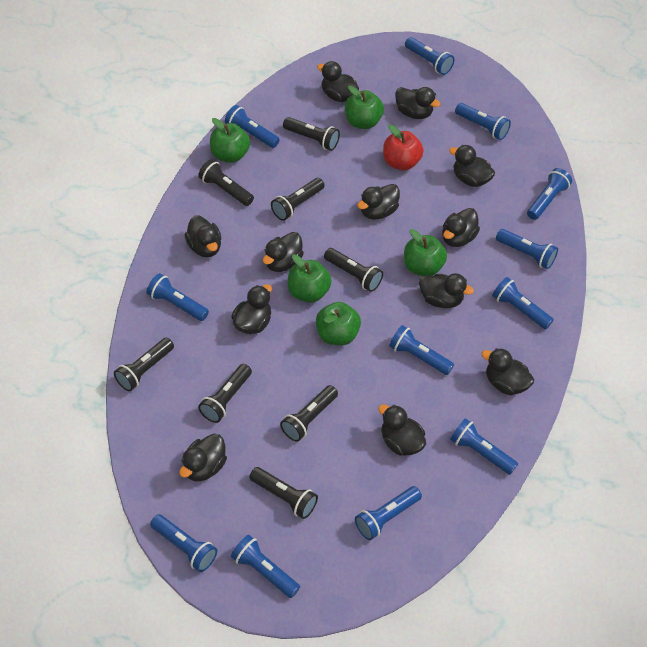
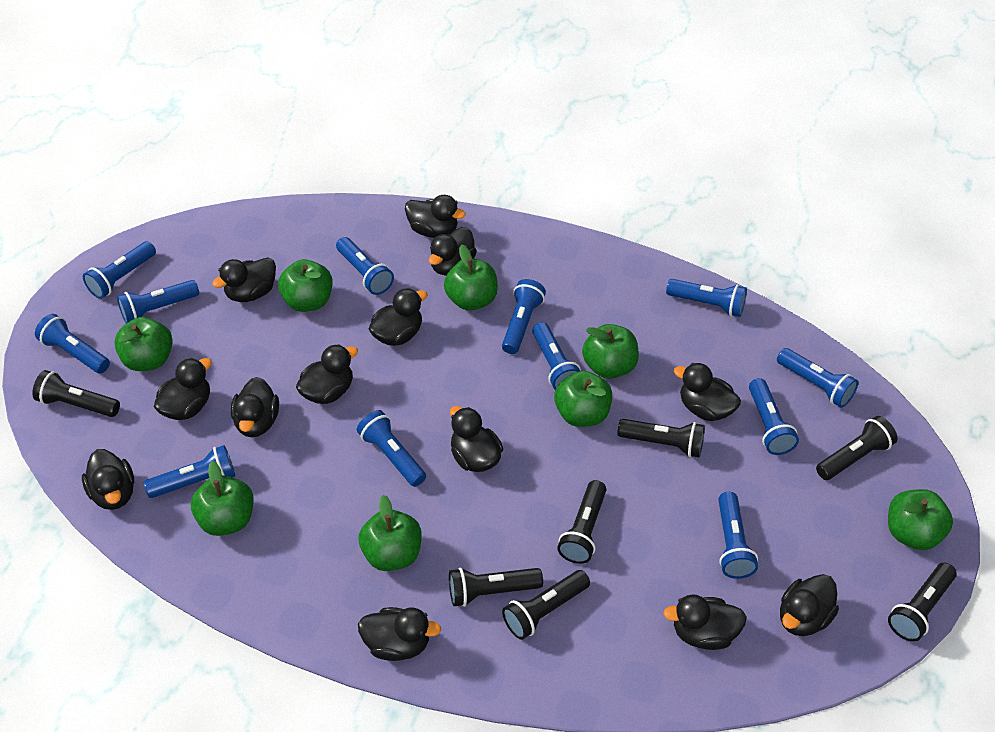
black duck: 12 -> 13
black flashlight: 8 -> 7
green apple: 5 -> 8
red apple: 1 -> 0

